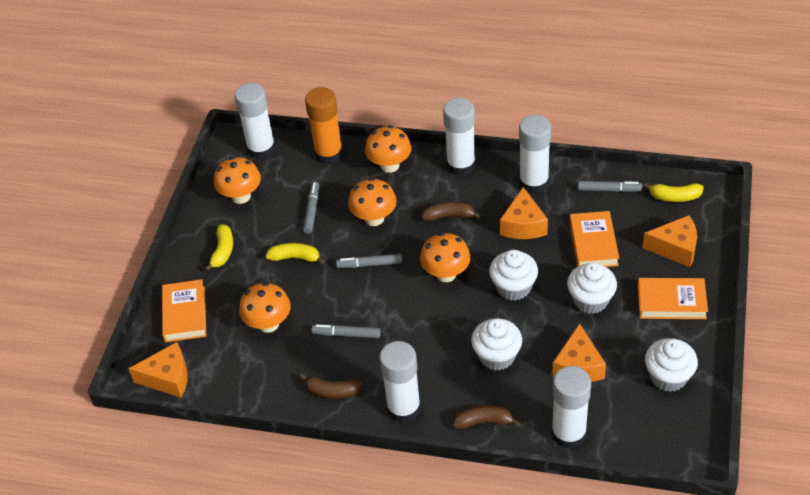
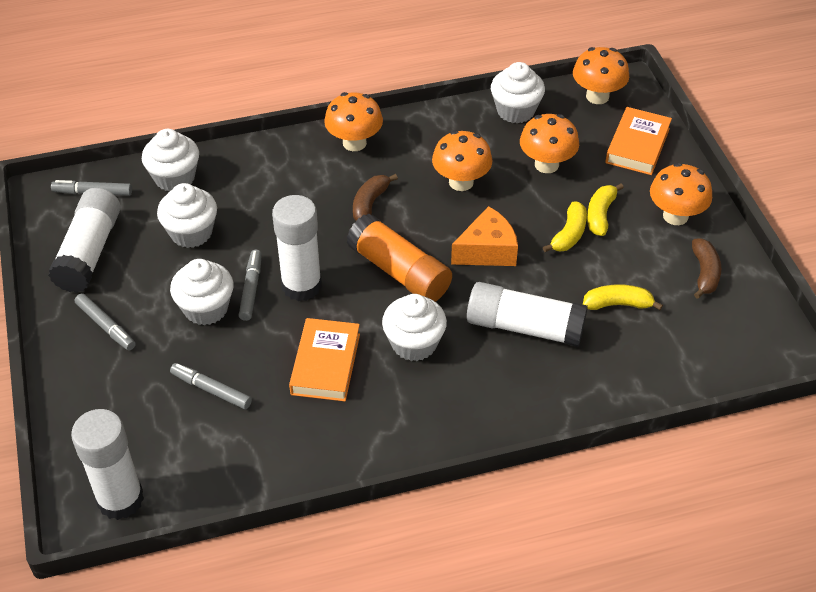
brown banana: 3 -> 2
orange book: 3 -> 2
orange cheese: 4 -> 1
white cupcake: 4 -> 5
white glue stick: 5 -> 4

